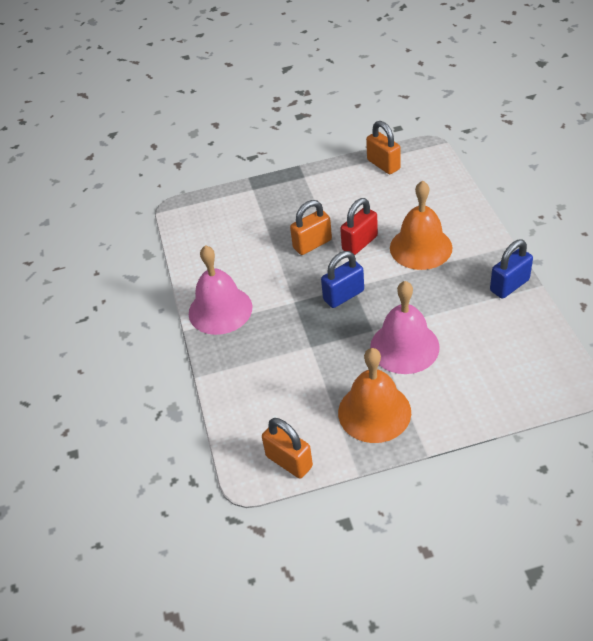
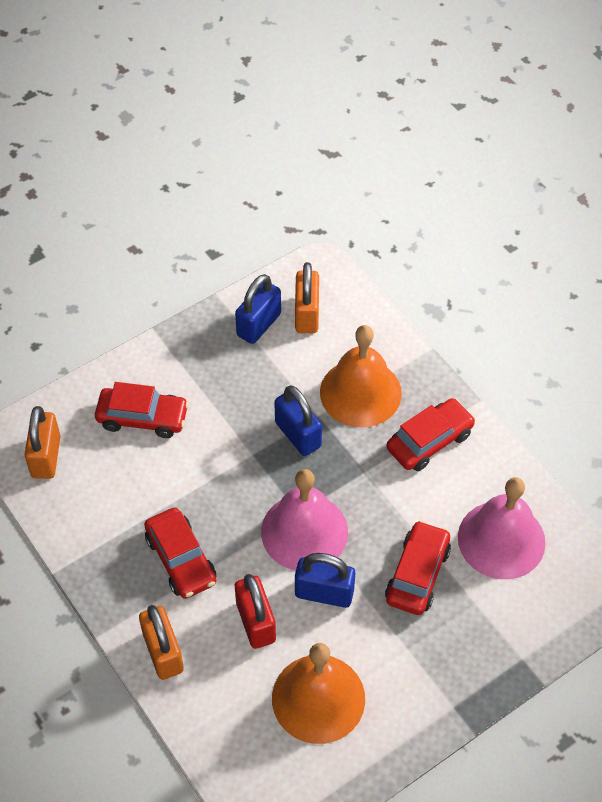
blue padlock: 2 -> 3
red car: 0 -> 4

